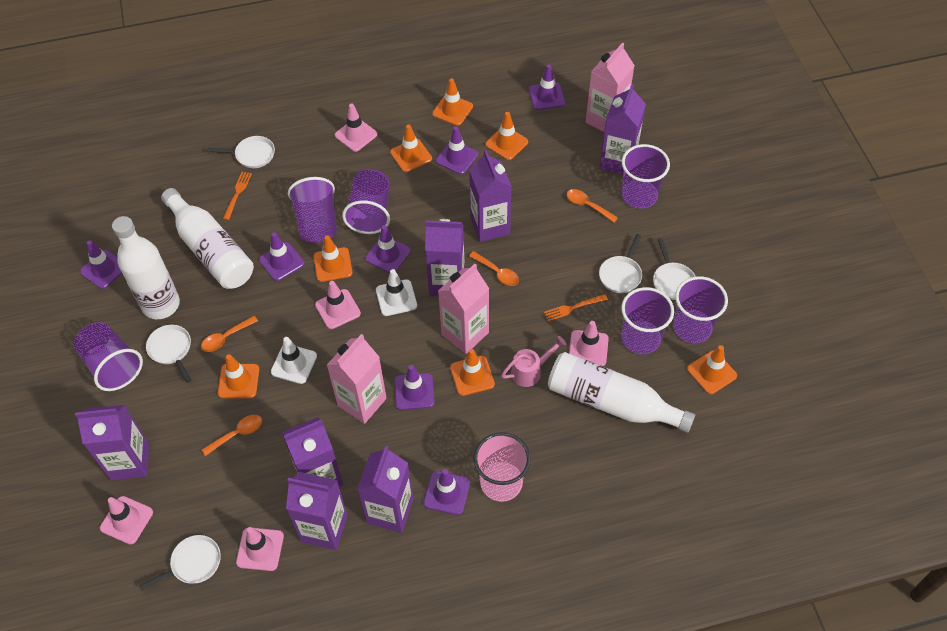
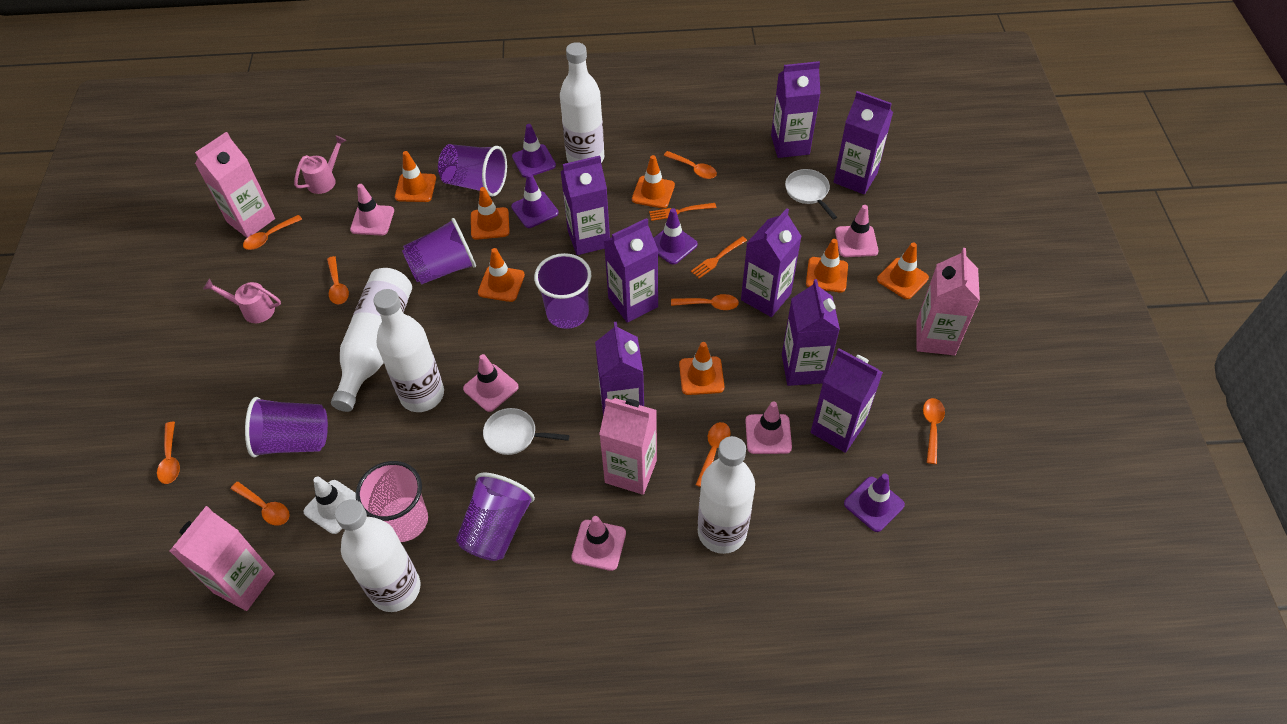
orange spoon: 4 -> 8
pink carton: 3 -> 4
pink watering can: 1 -> 2
purple carton: 7 -> 8
purple cup: 6 -> 5
purple traffic cone: 7 -> 4
white bottle: 3 -> 5
white pan: 5 -> 2
white traffic cone: 2 -> 1

